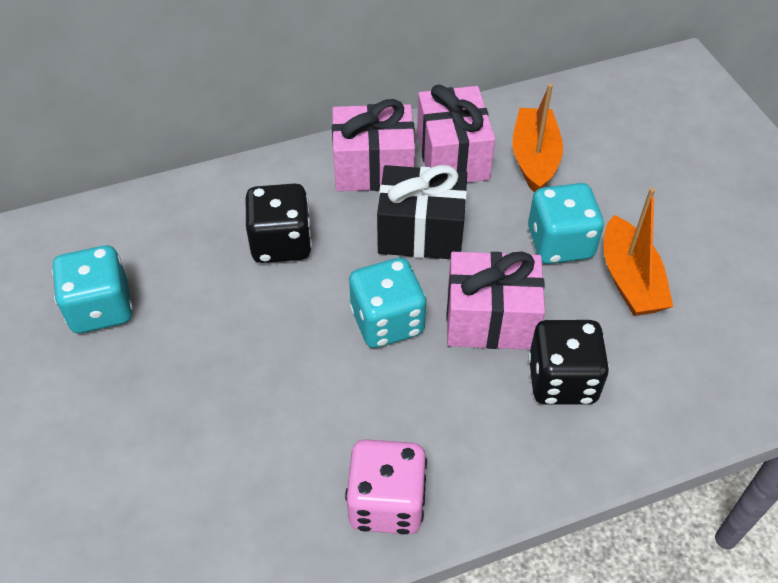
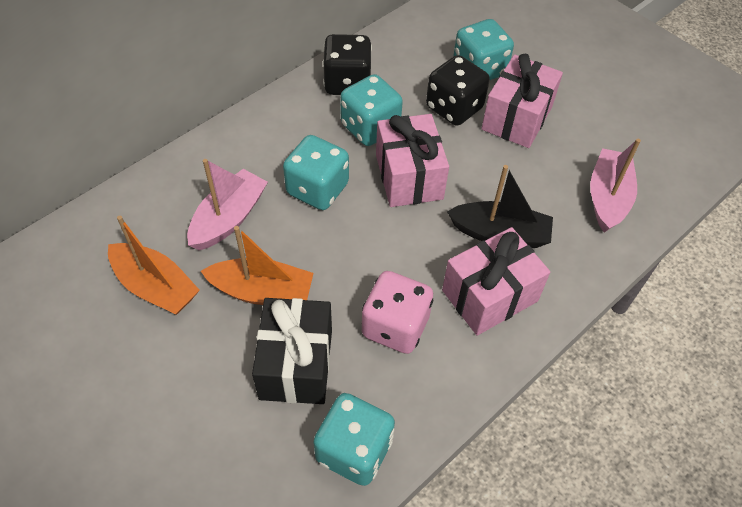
black boat: 0 -> 1
pink boat: 0 -> 2
turquoise dice: 3 -> 4

